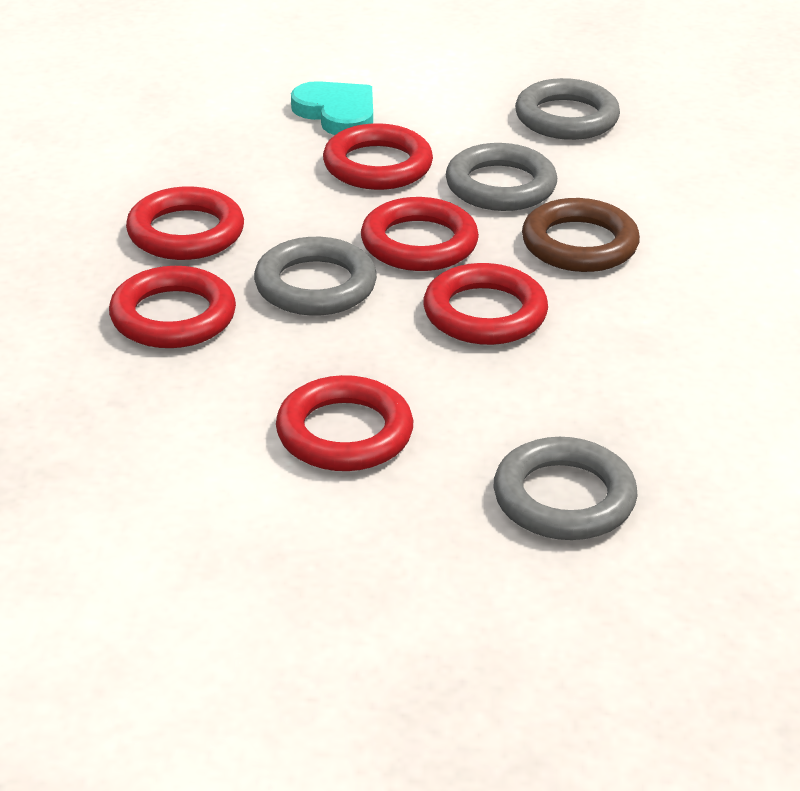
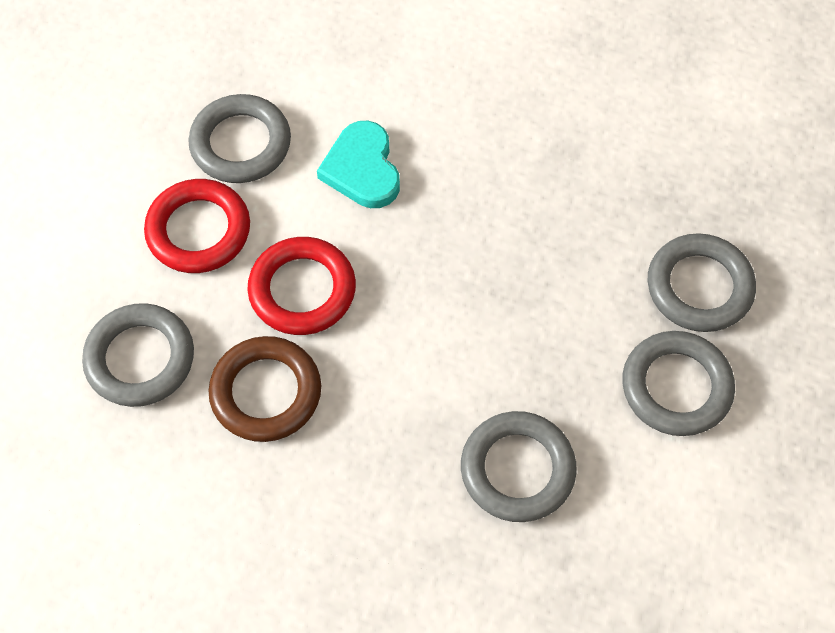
grey ring: 4 -> 5
red ring: 6 -> 2

